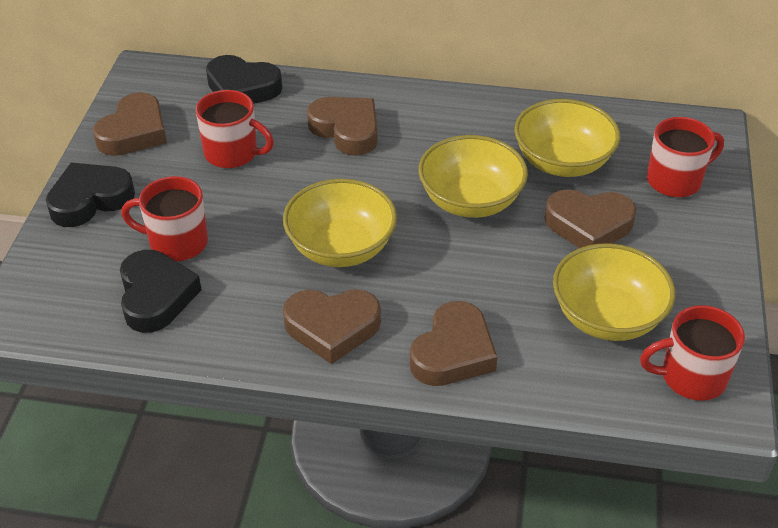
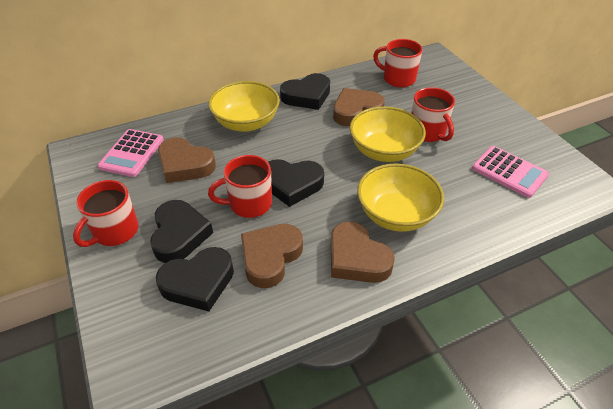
black heart: 3 -> 4
brown heart: 5 -> 4
pink calculator: 0 -> 2
yellow bowl: 4 -> 3

